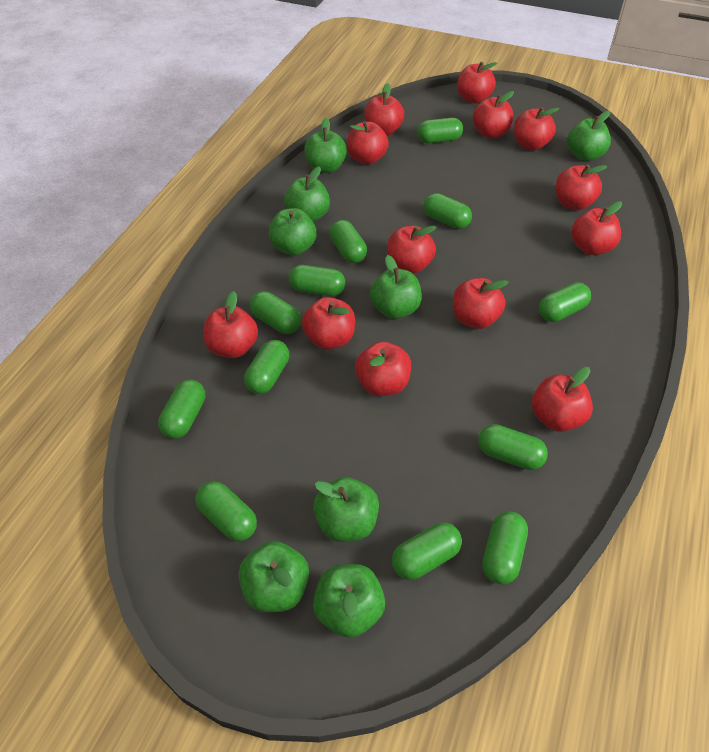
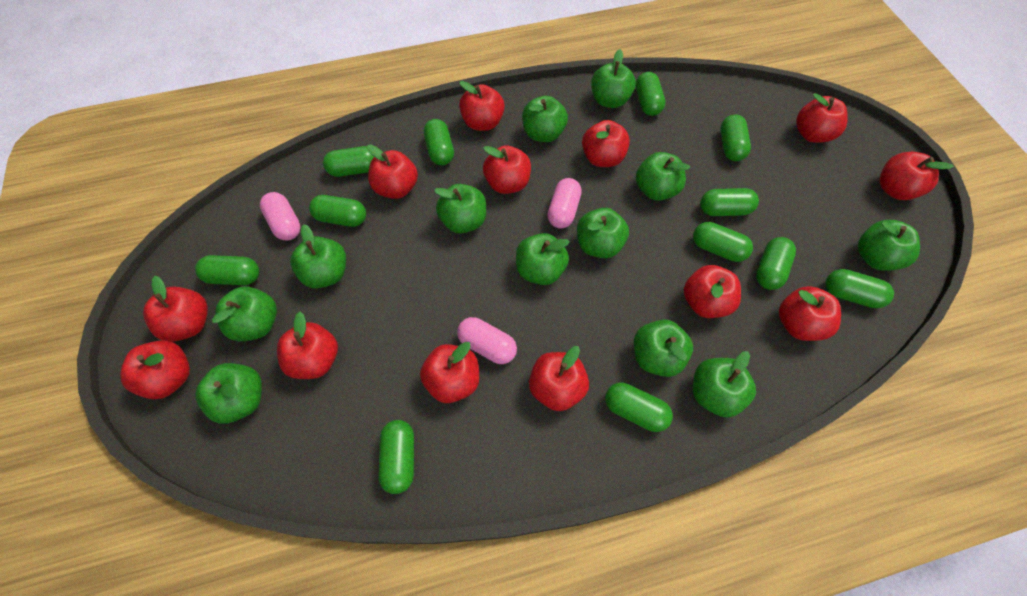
green apple: 8 -> 12
pink capsule: 0 -> 3

